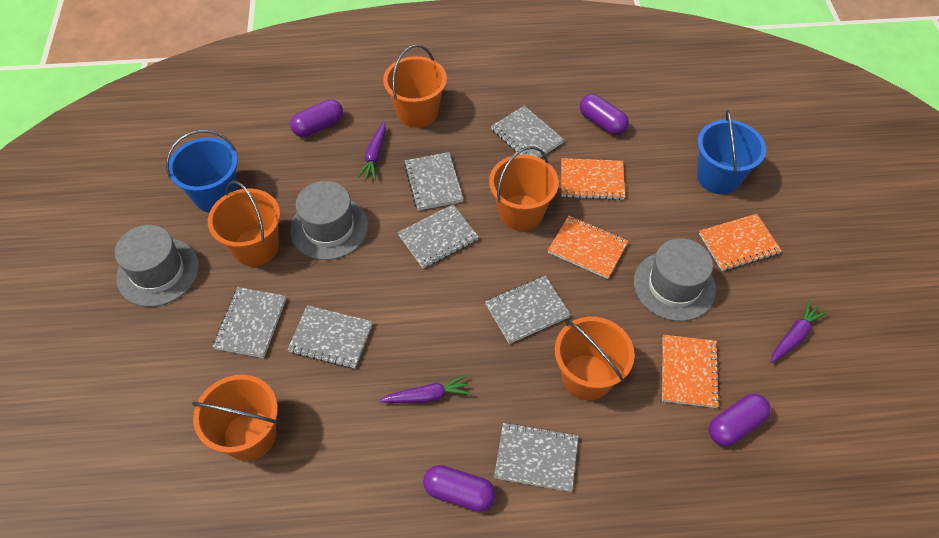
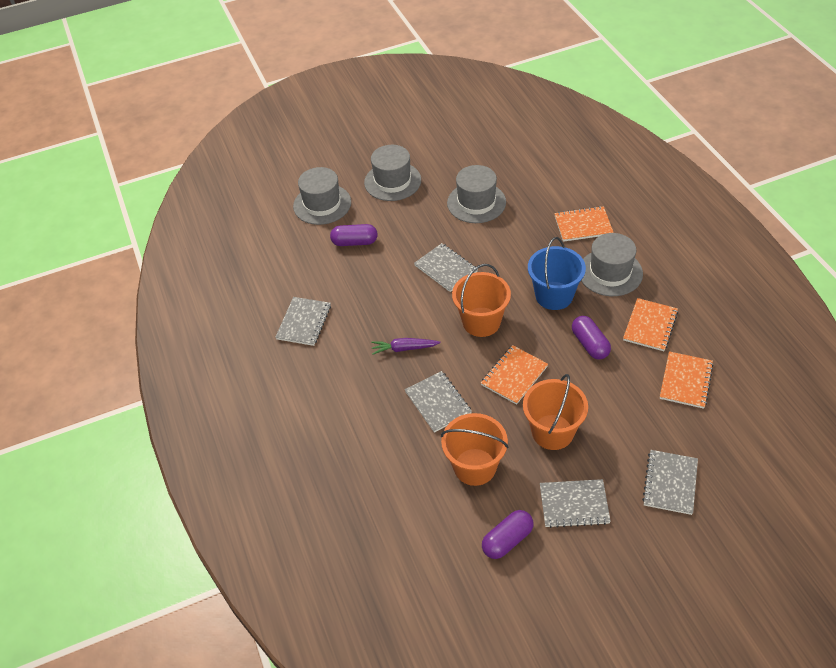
blue bucket: 2 -> 1
grey hat: 3 -> 4
grey notebook: 7 -> 5
orange bucket: 5 -> 3
purple capsule: 4 -> 3
purple carrot: 3 -> 1

